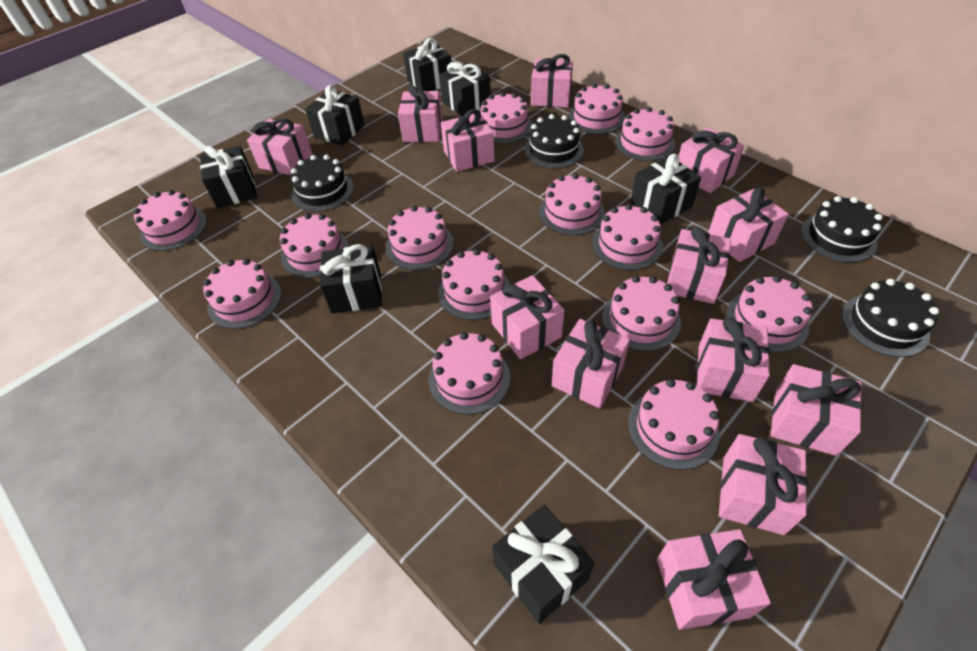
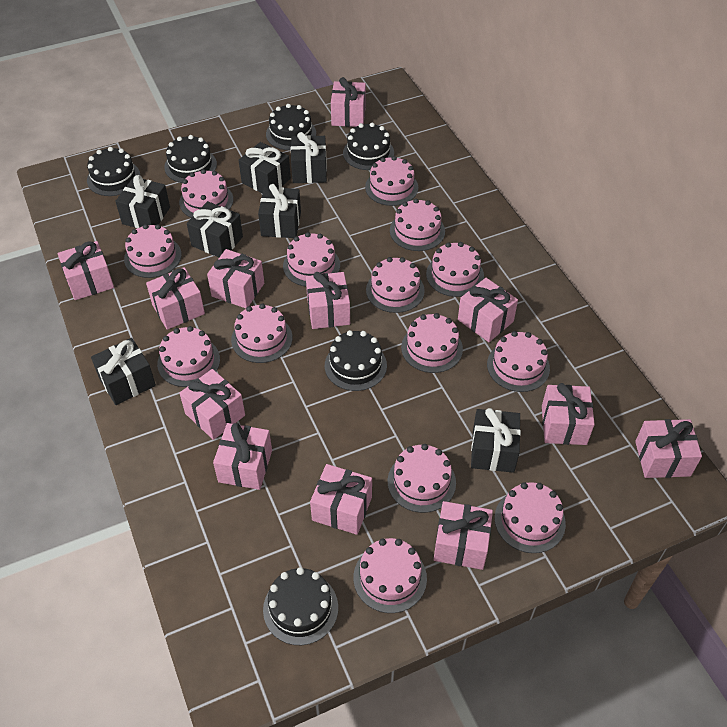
black cake: 4 -> 6
pink gift: 13 -> 12

